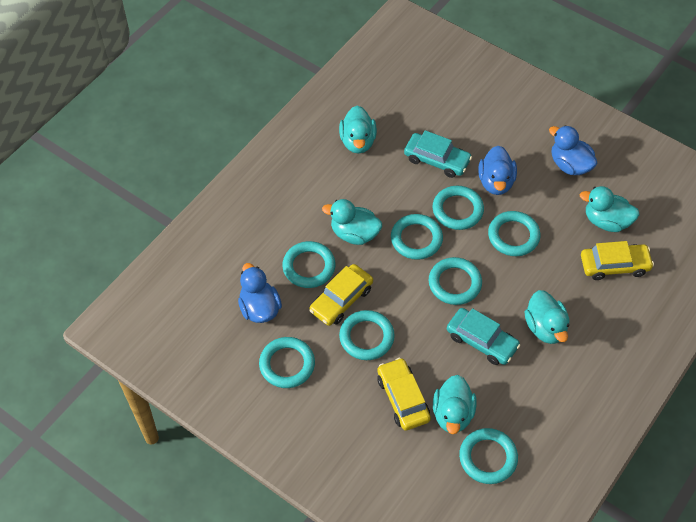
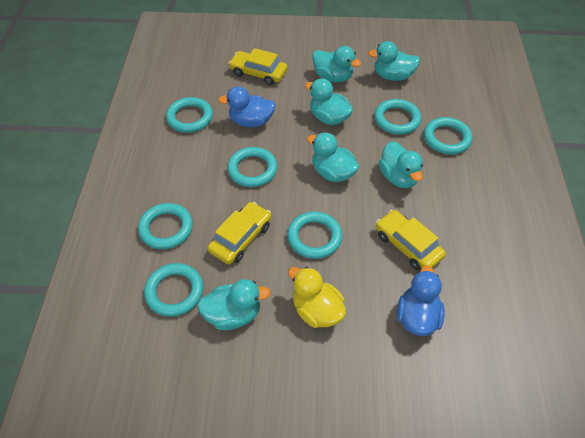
blue duck: 3 -> 2
turquoise car: 2 -> 0
turquoise duck: 5 -> 6
turquoise ring: 8 -> 7
yellow duck: 0 -> 1

